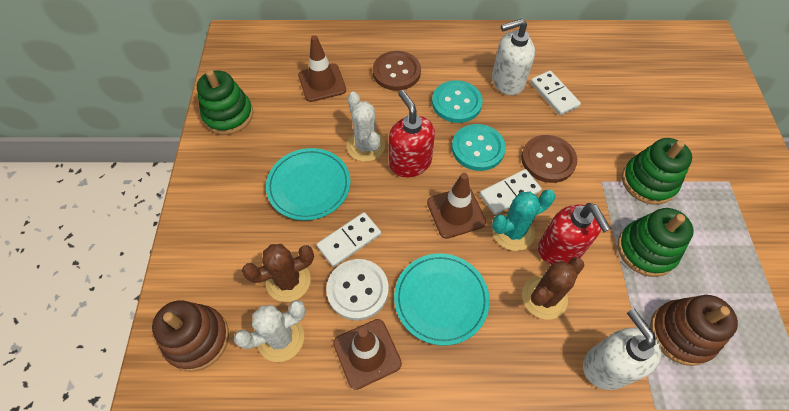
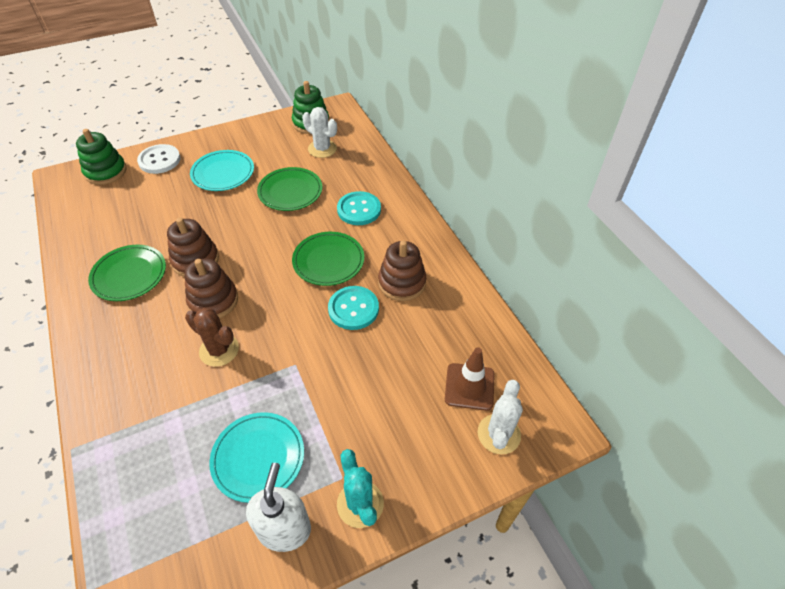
brown button: 2 -> 0
brown cactus: 2 -> 1
brown stacking toy: 2 -> 3
brown traffic cone: 3 -> 1
green plate: 0 -> 3
green stacking toy: 3 -> 2
red soap dispenser: 2 -> 0
white domino: 3 -> 0
white soap dispenser: 2 -> 1

